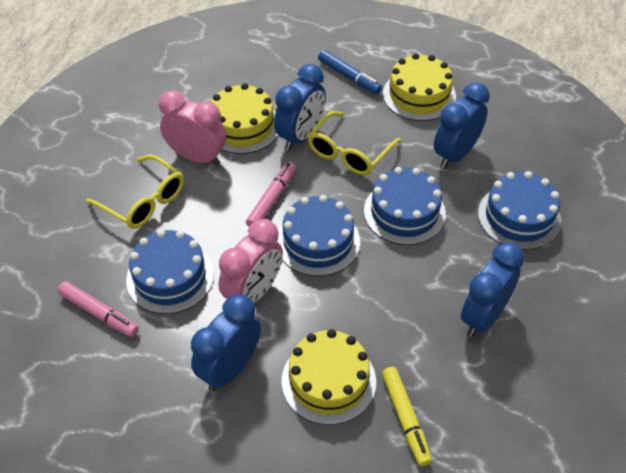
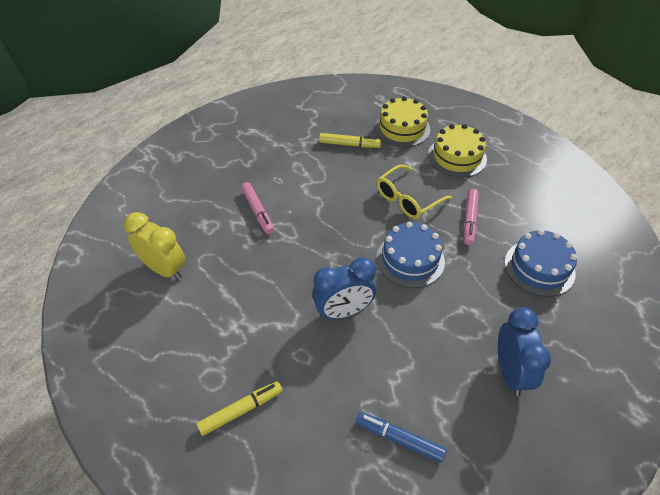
blue cake: 4 -> 2
blue clock: 4 -> 2
pink clock: 2 -> 0
yellow cake: 3 -> 2
yellow clock: 0 -> 1
yellow glasses: 2 -> 1
yellow marker: 1 -> 2

